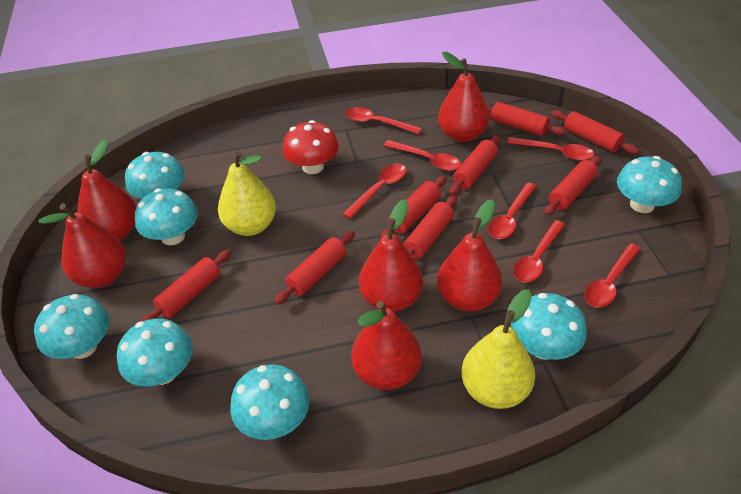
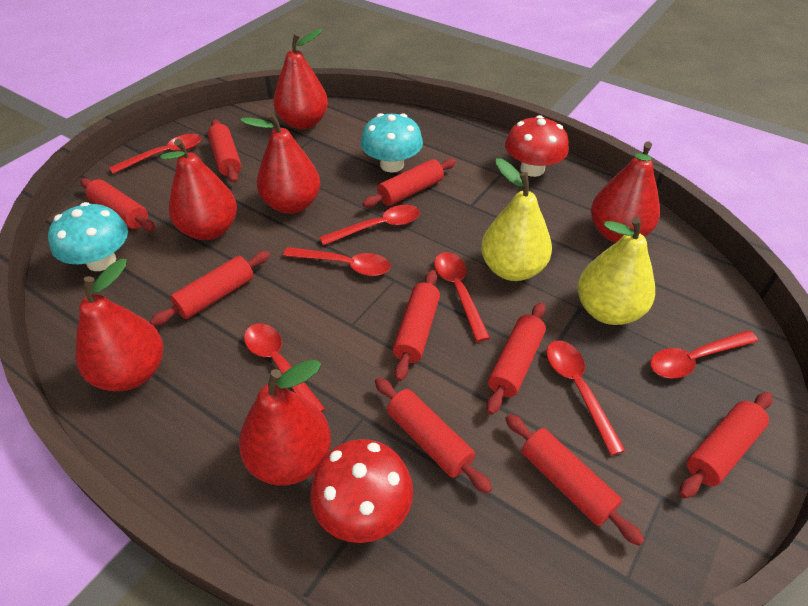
red mushroom: 1 -> 2
red rolling pin: 8 -> 9
turquoise mushroom: 7 -> 2

